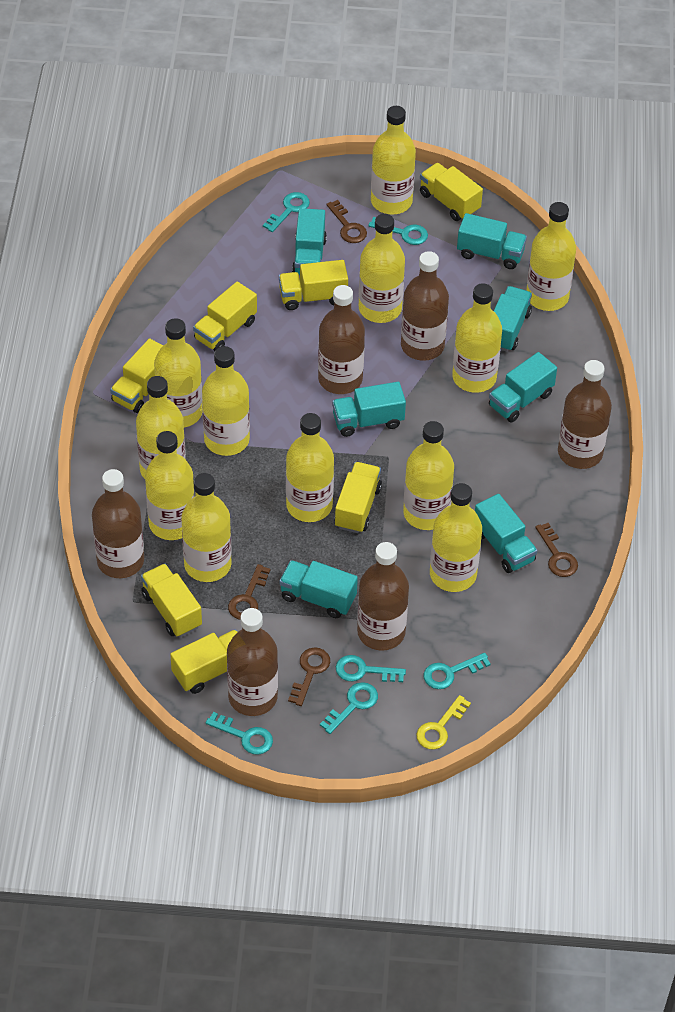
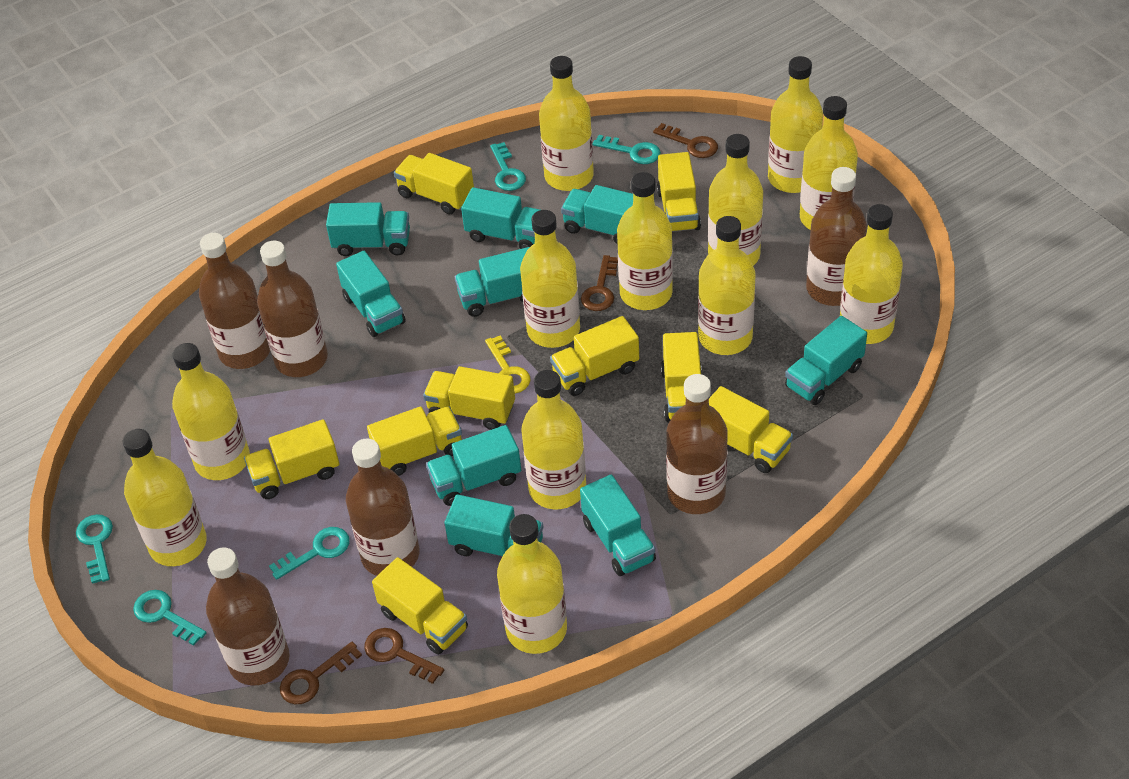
turquoise key: 6 -> 5
turquoise truck: 7 -> 9
yellow truck: 7 -> 9

